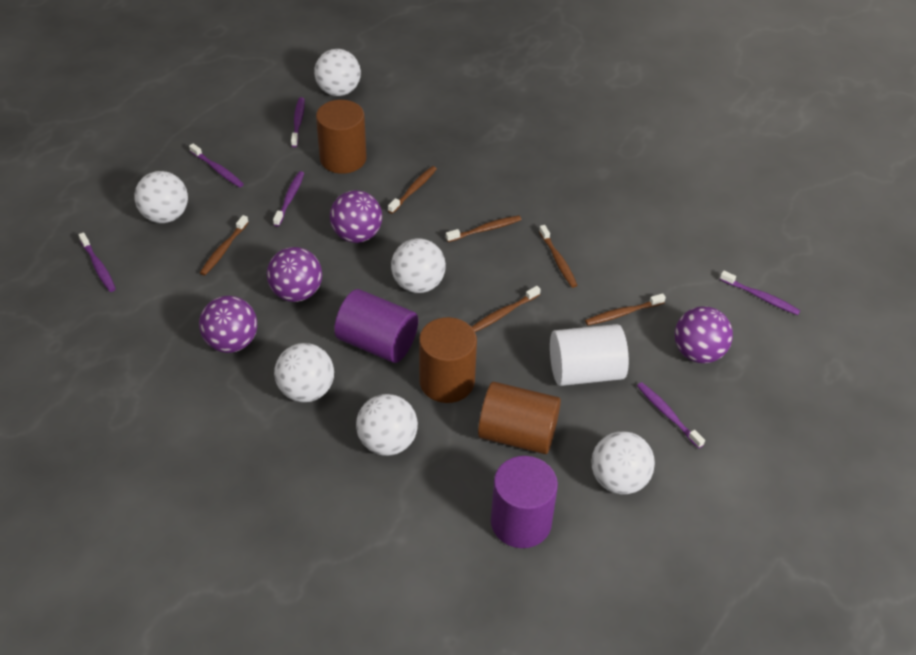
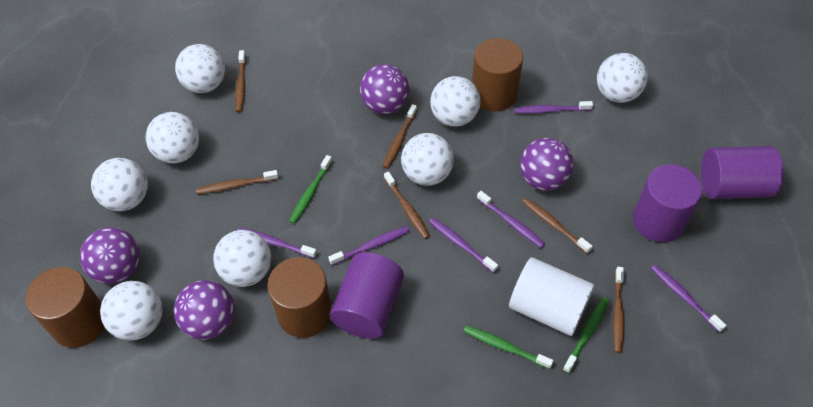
green toothbrush: 0 -> 3
purple cylinder: 2 -> 3
white ball: 6 -> 8

